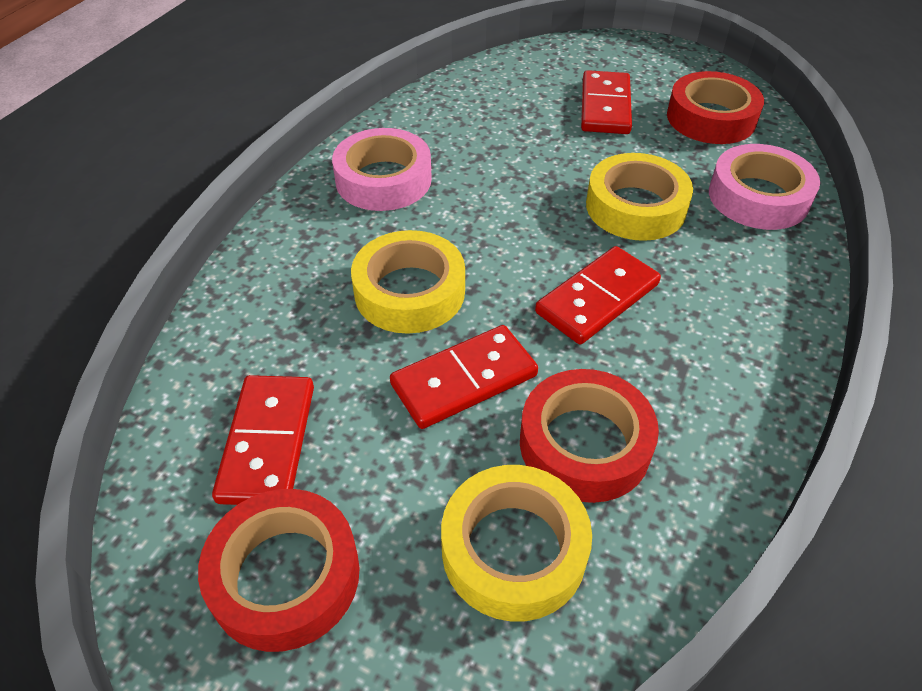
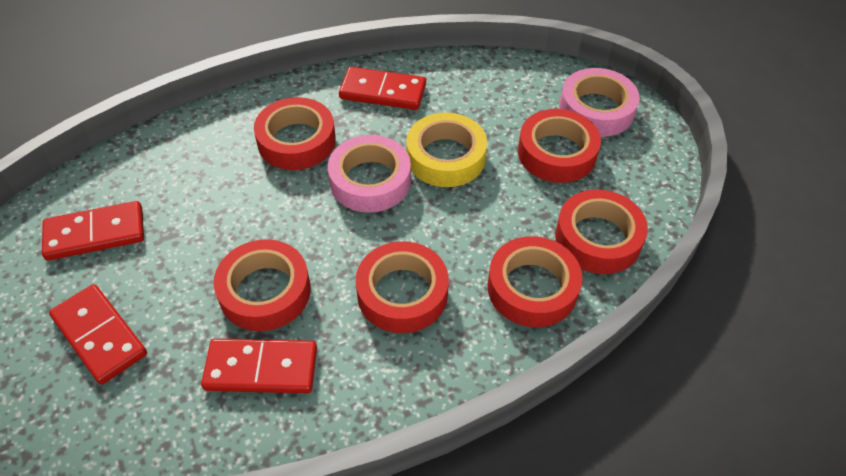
red tape: 3 -> 6
yellow tape: 3 -> 1

